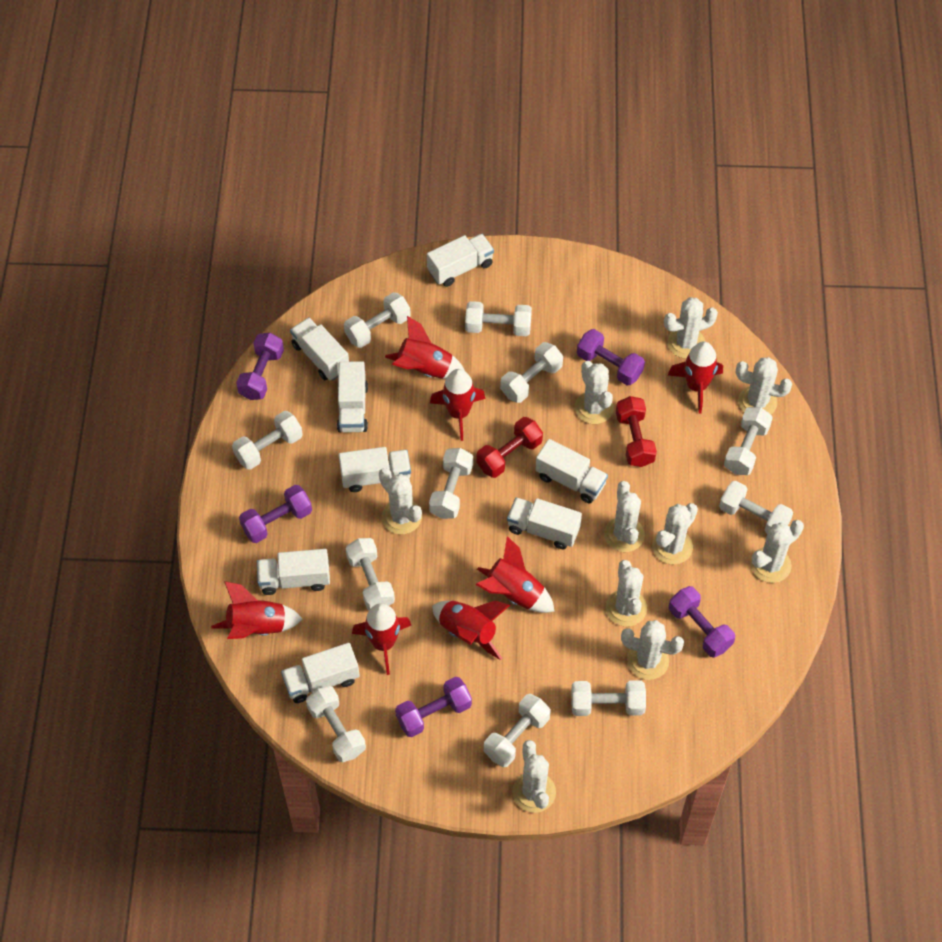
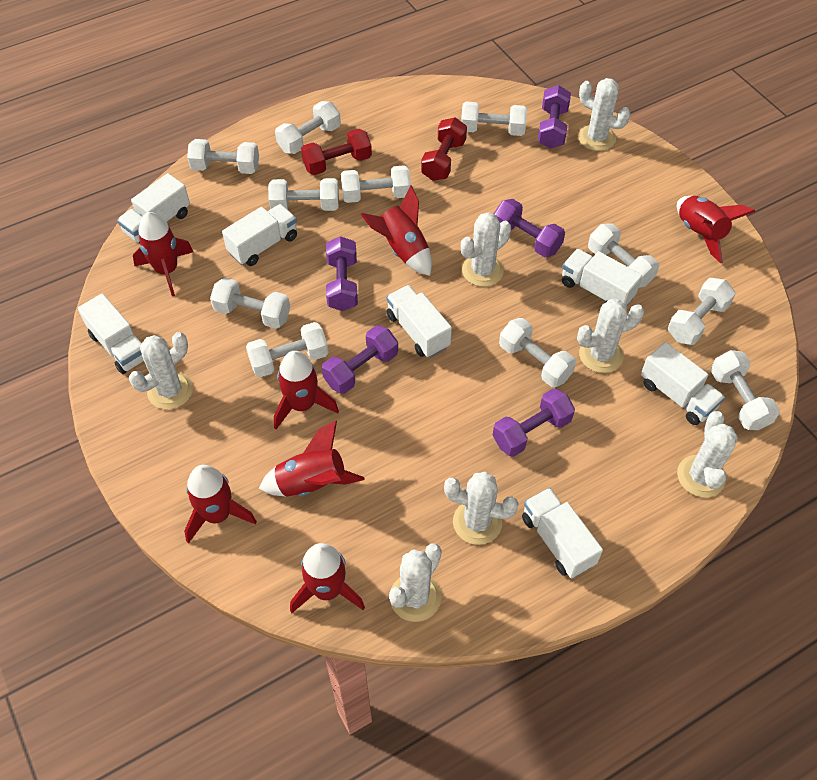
white cactus: 10 -> 7
white truck: 8 -> 7

